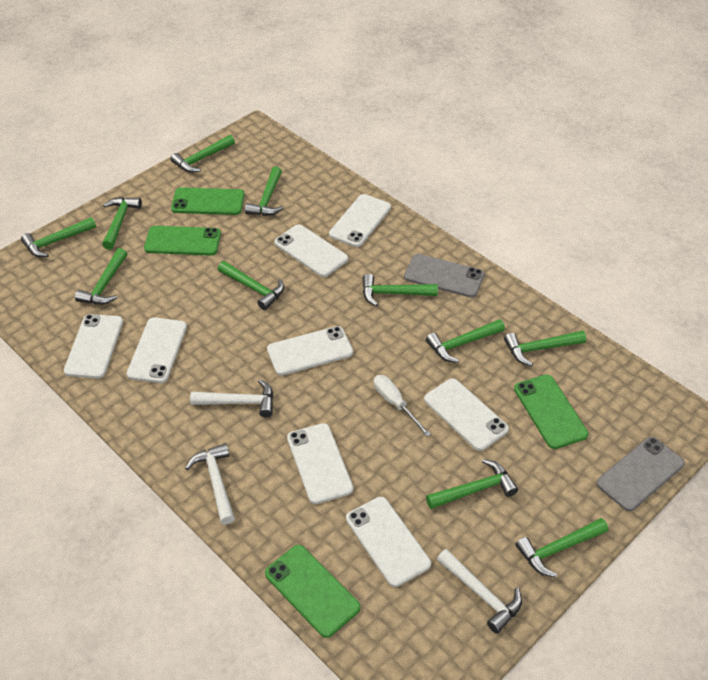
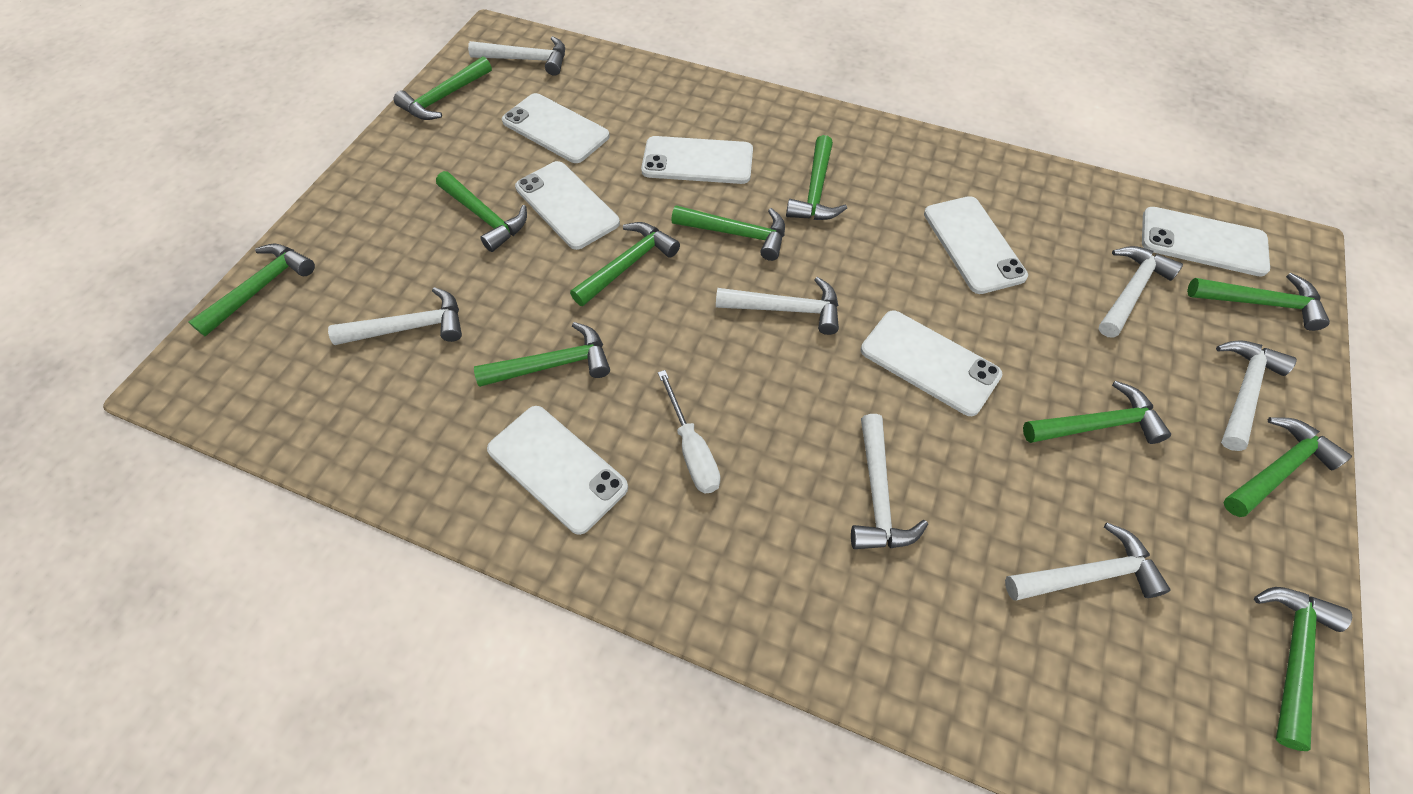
green phone: 4 -> 0
grey phone: 2 -> 0
white hammer: 3 -> 7
white phone: 8 -> 7

